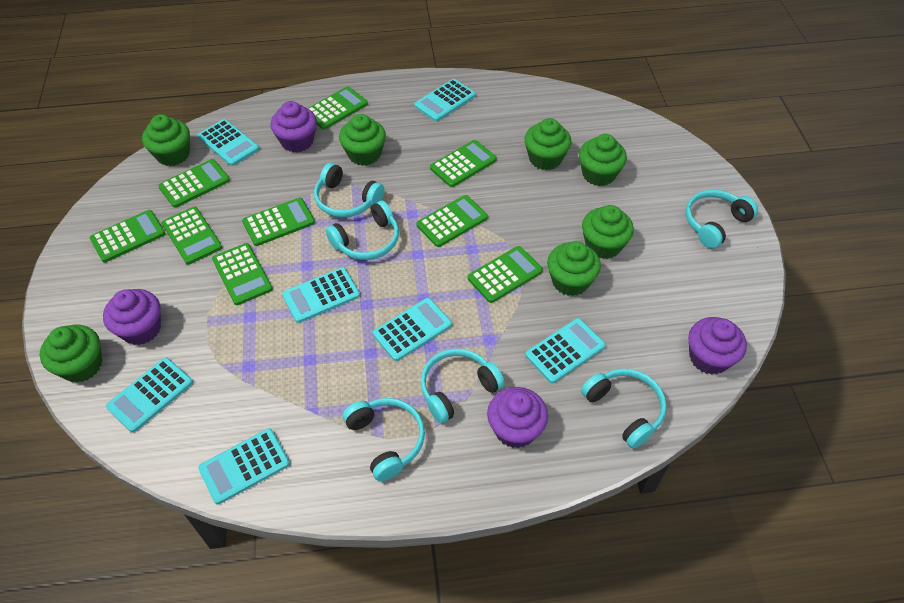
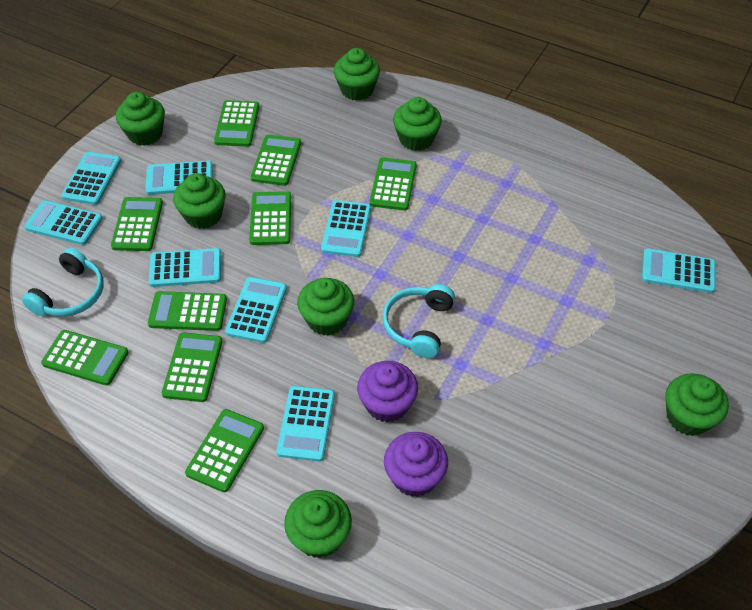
purple cupcake: 4 -> 2
turquoise calculator: 7 -> 8
turquoise headphones: 6 -> 2

